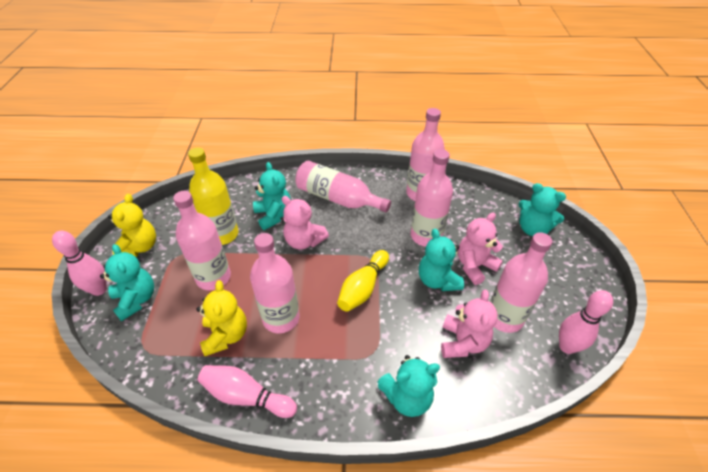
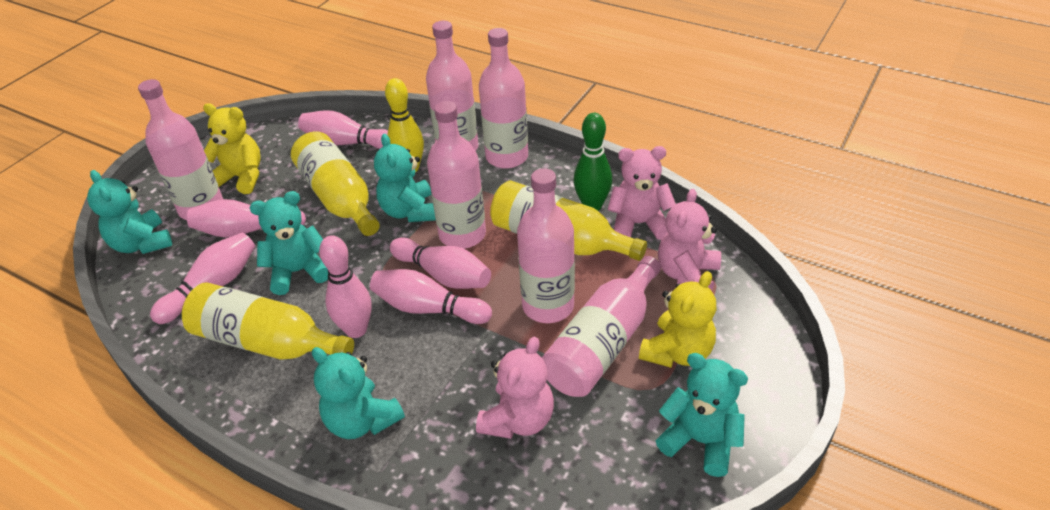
green bowling pin: 0 -> 1
pink bowling pin: 3 -> 6
yellow bottle: 1 -> 3

